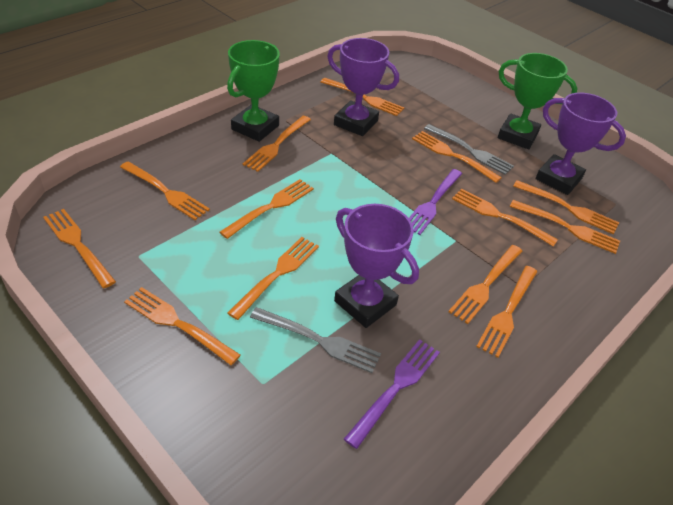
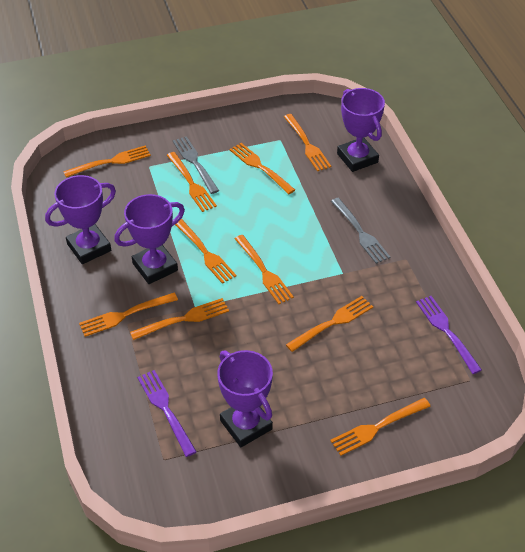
green trophy: 2 -> 0
orange fork: 13 -> 10
purple trophy: 3 -> 4

